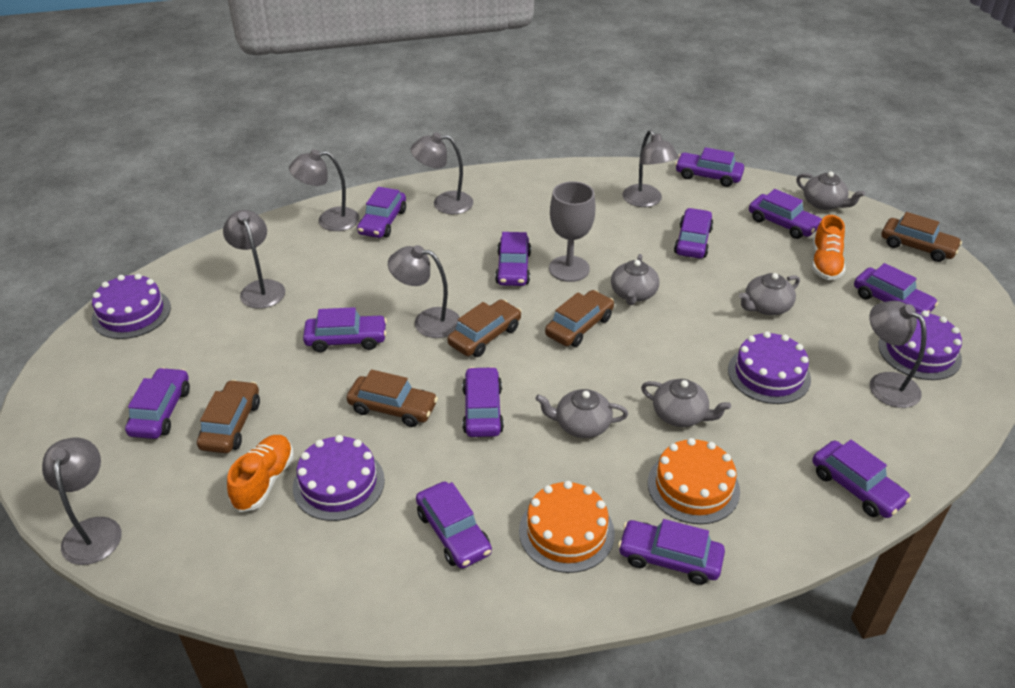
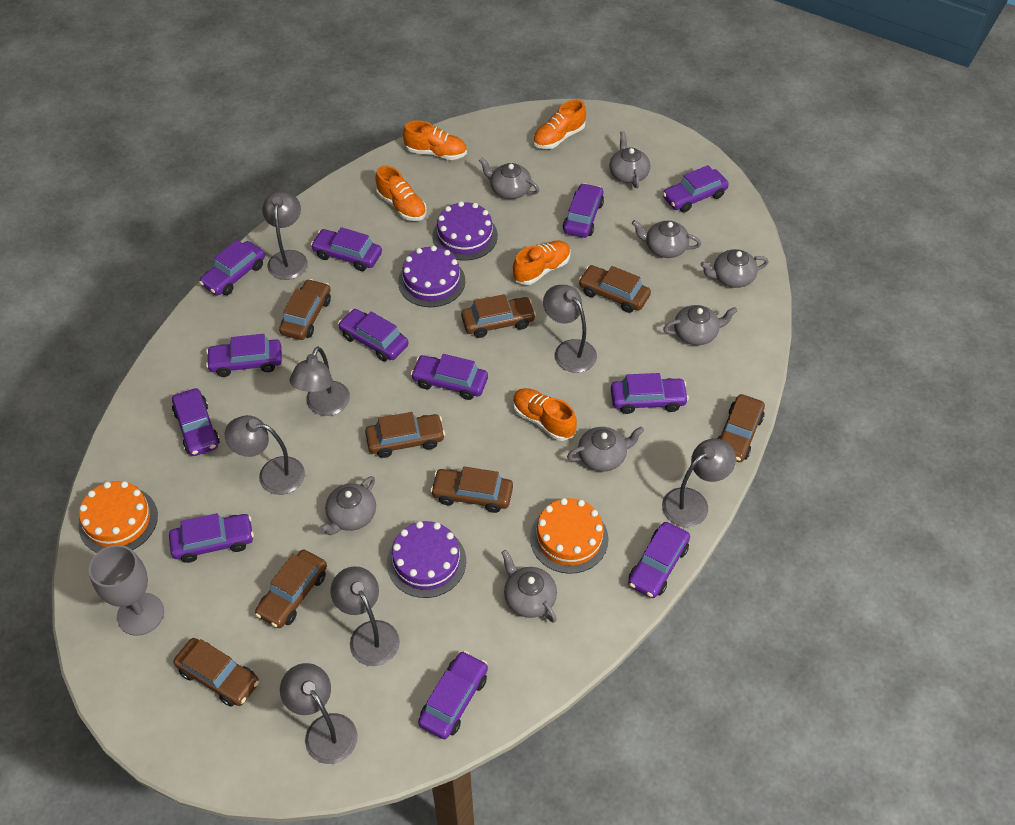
brown car: 5 -> 8
grey teapot: 5 -> 8
orange shoe: 2 -> 5
purple cake: 4 -> 3

